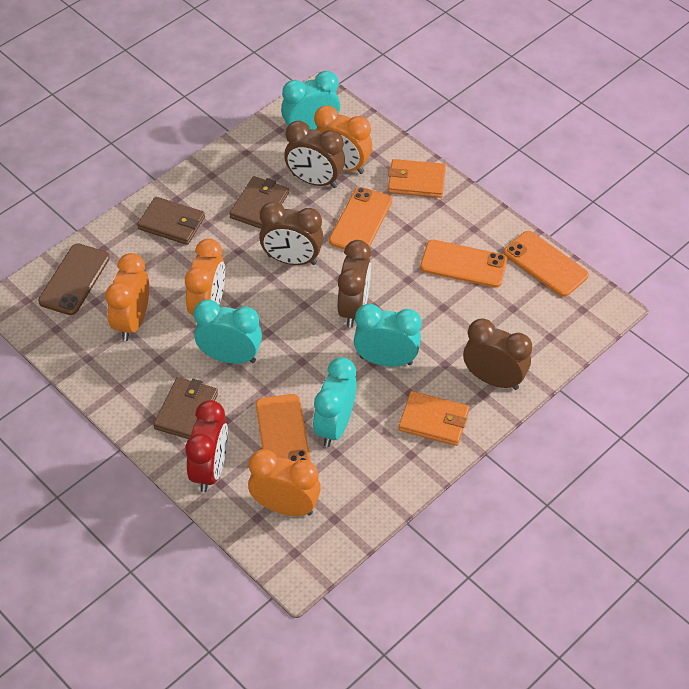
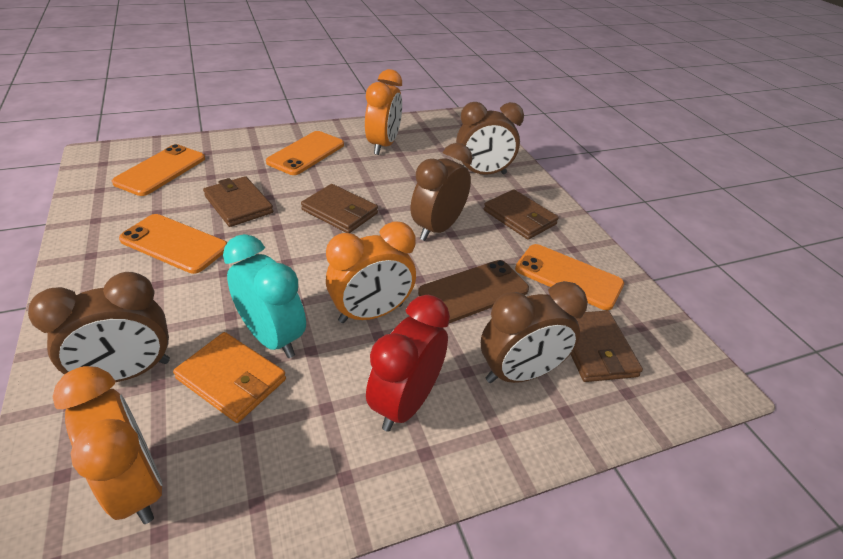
brown wallet: 3 -> 4
orange clock: 4 -> 3
orange wallet: 2 -> 1
turquoise clock: 4 -> 1

